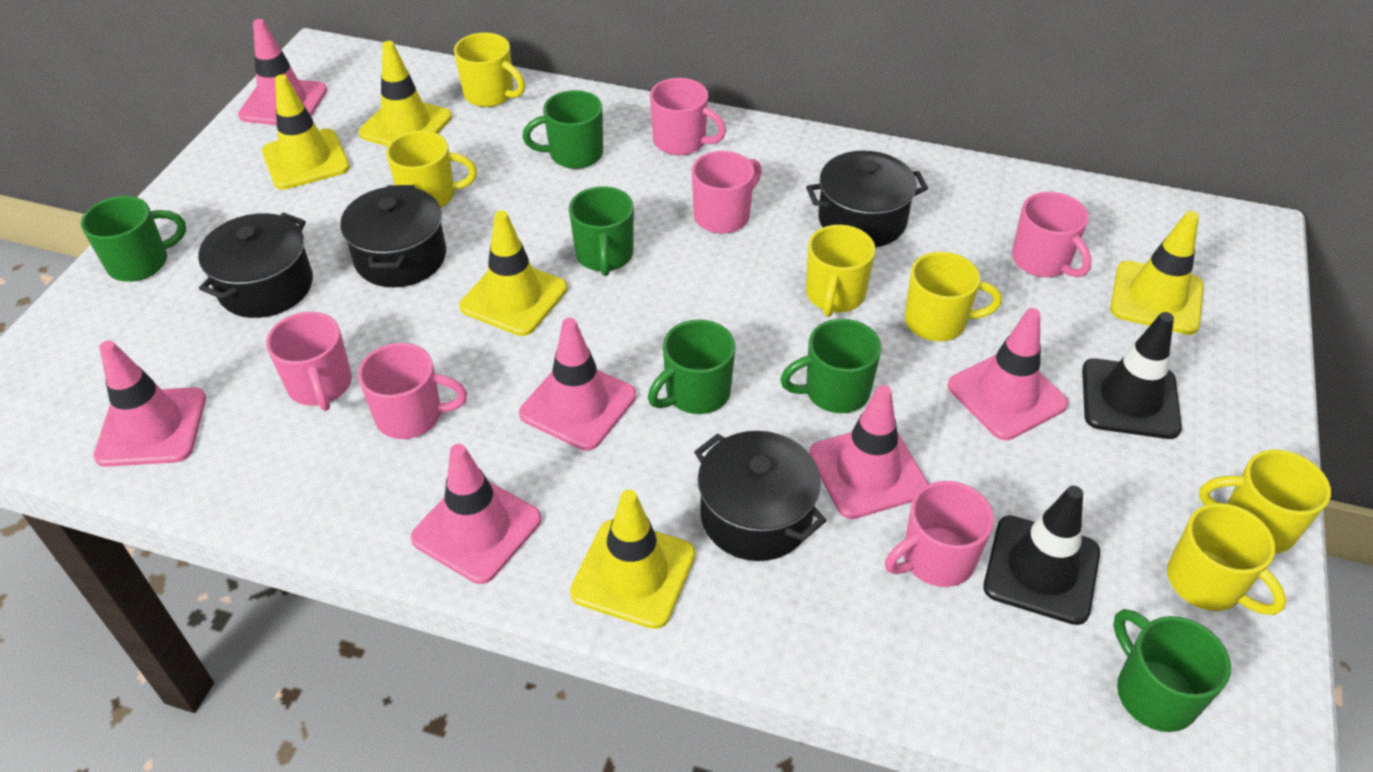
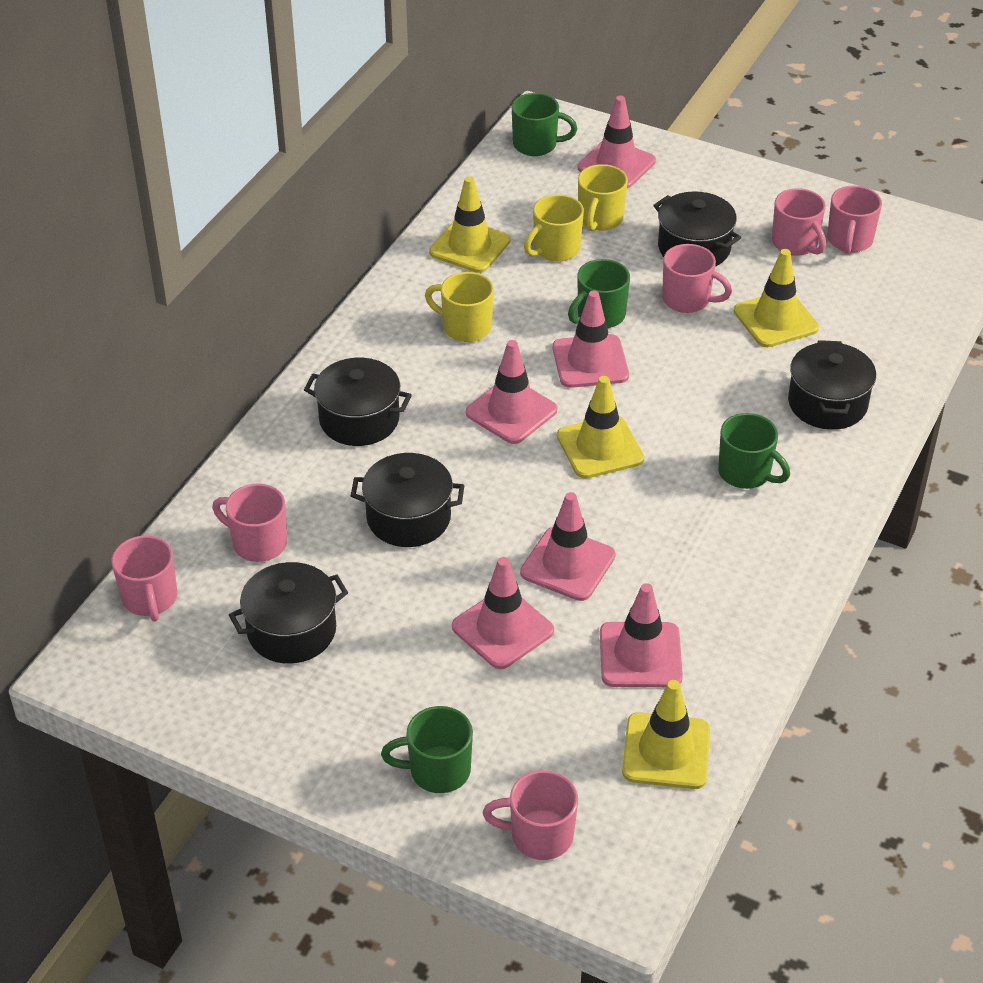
black pot: 4 -> 5
black traffic cone: 2 -> 0
green mug: 6 -> 4
yellow mug: 6 -> 3
yellow traffic cone: 5 -> 4

